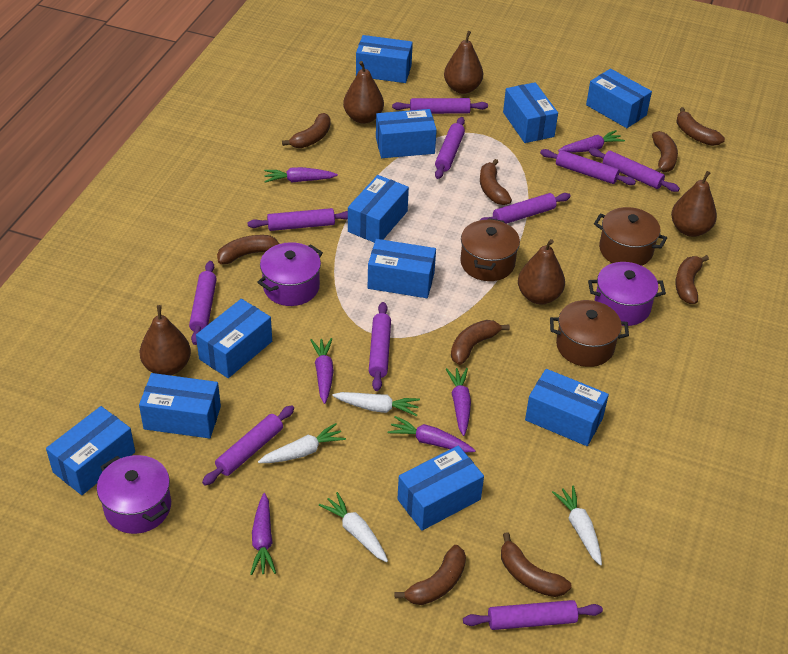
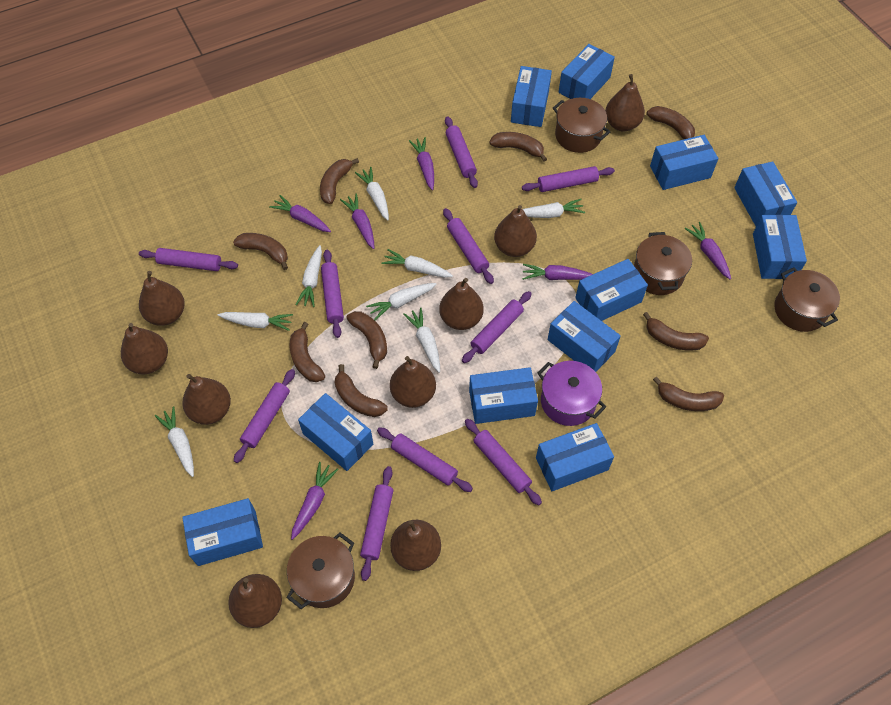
brown pear: 5 -> 9
brown pot: 3 -> 4
purple pot: 3 -> 1
white carrot: 4 -> 8

